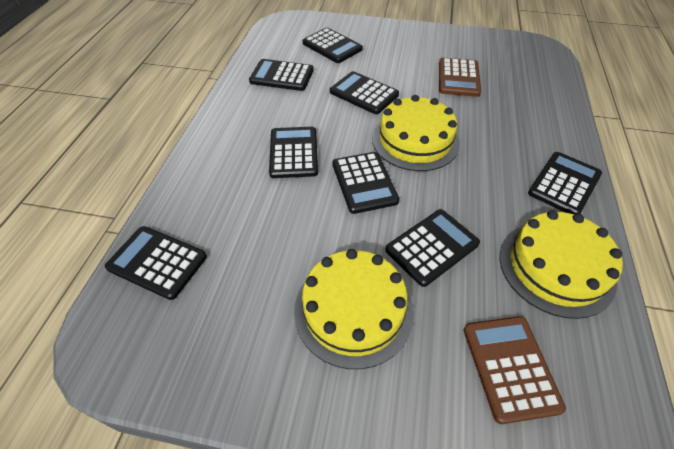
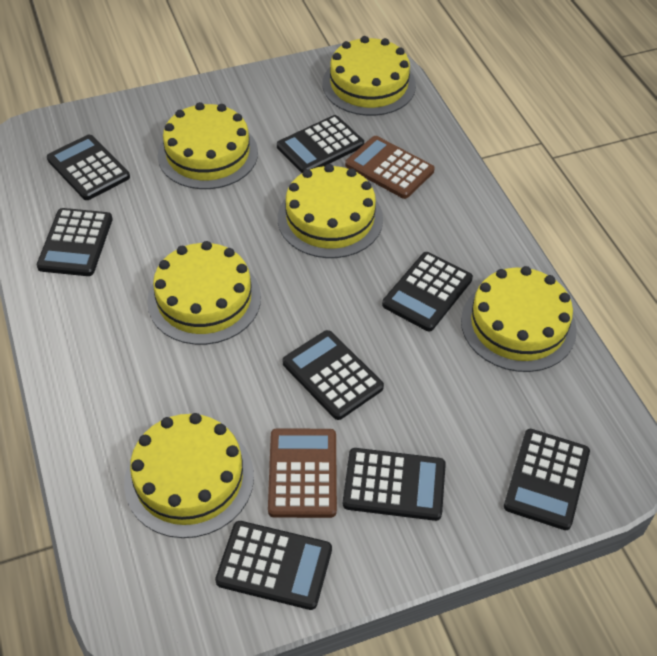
yellow cake: 3 -> 6

